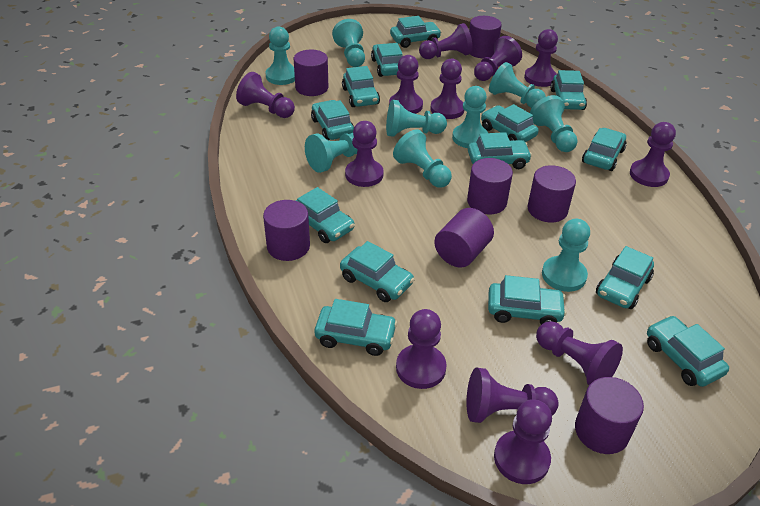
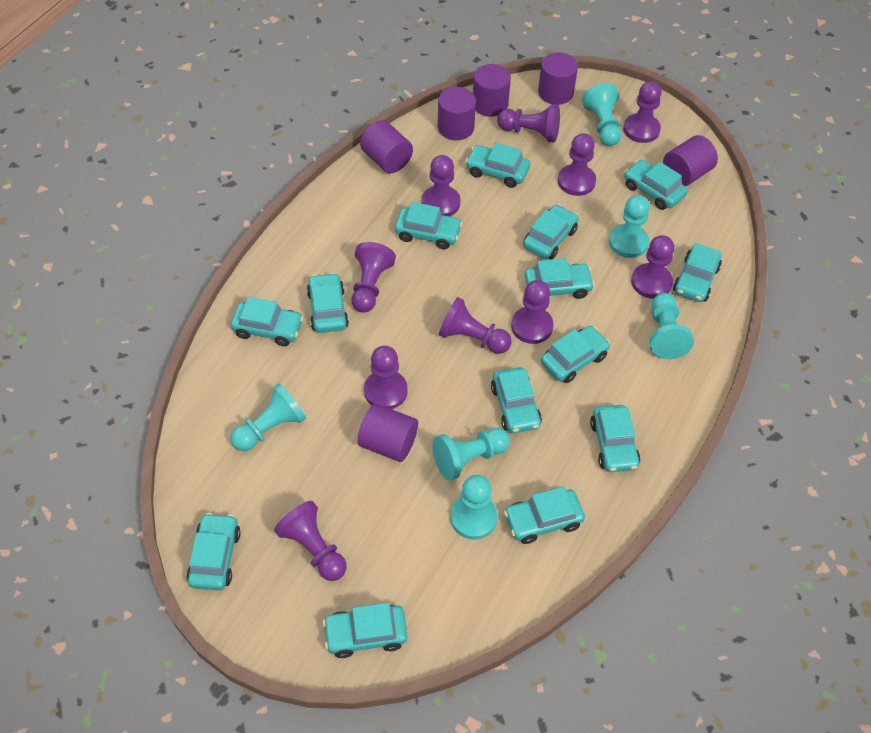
purple cylinder: 7 -> 6
purple pawn: 12 -> 10
turquoise pawn: 9 -> 6

